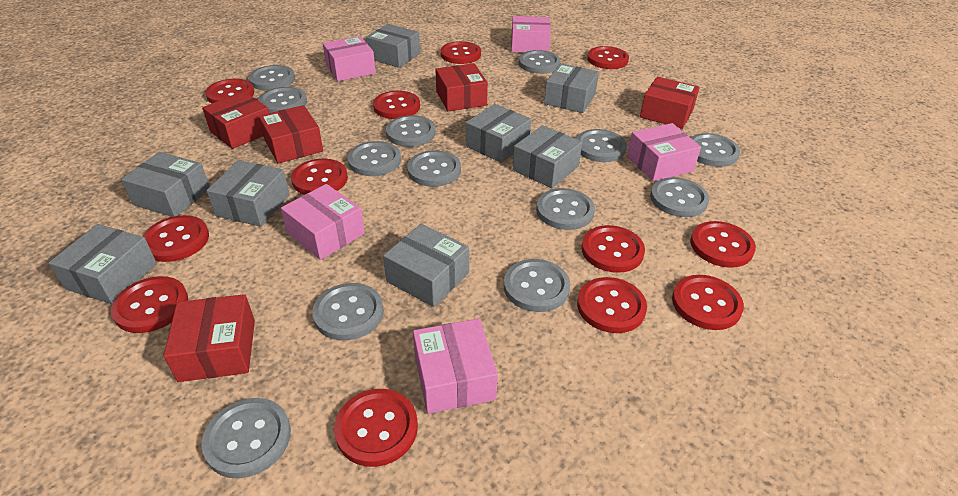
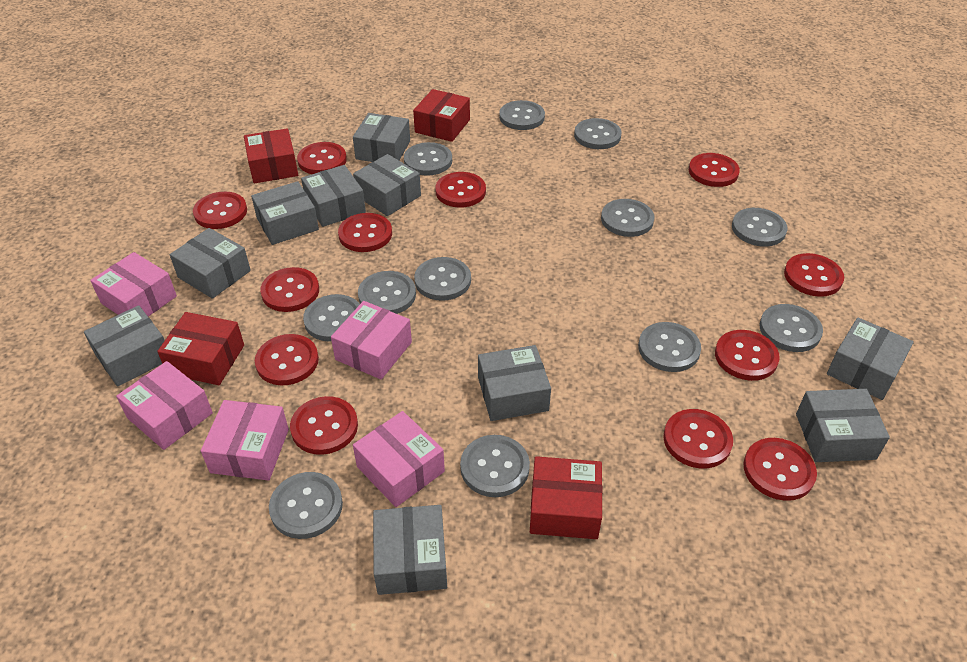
grey box: 8 -> 10
grey button: 13 -> 12
red box: 5 -> 4

